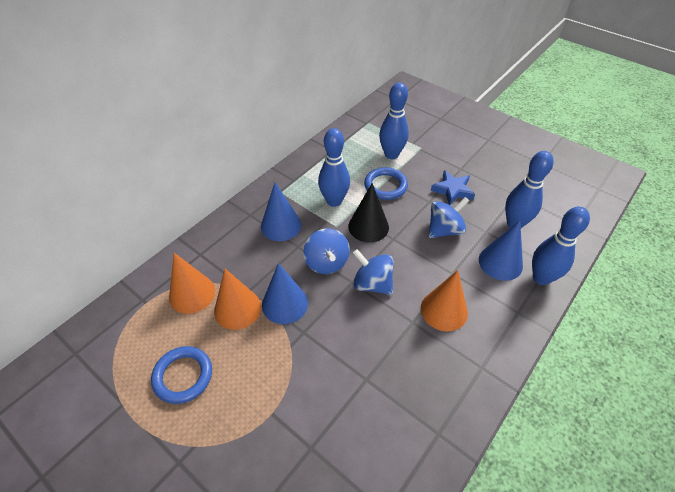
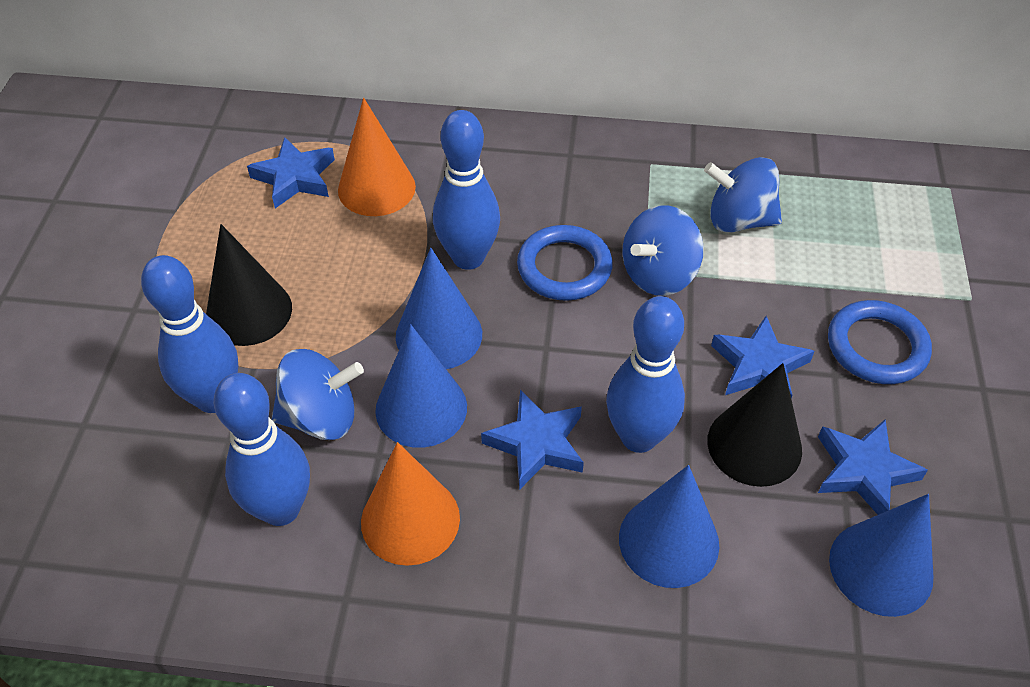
black cone: 1 -> 2
blue cone: 3 -> 4
blue star: 1 -> 4
orange cone: 3 -> 2

